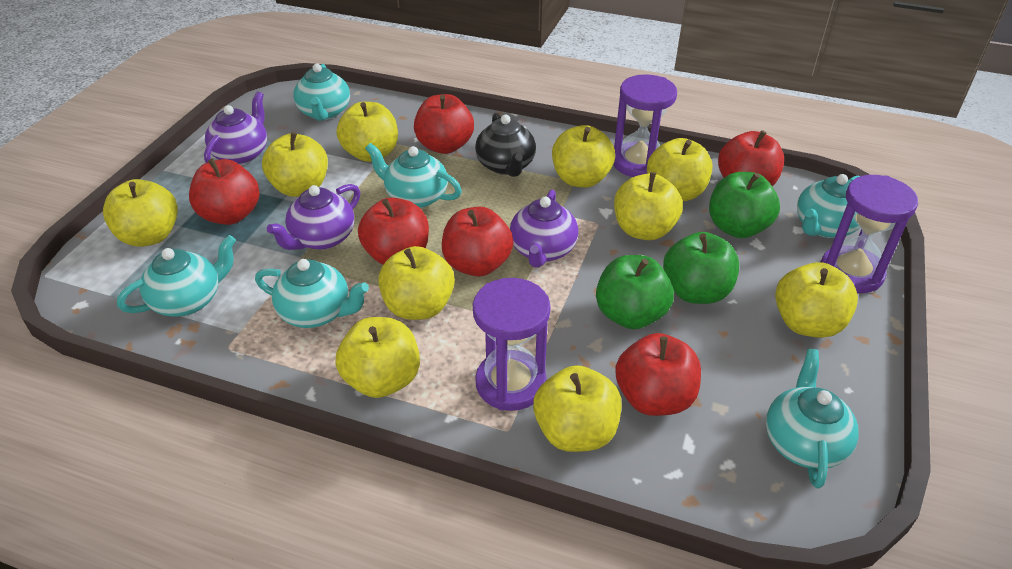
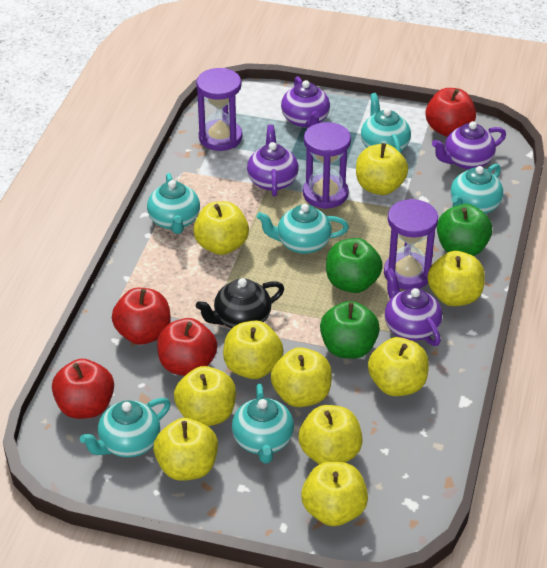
purple teapot: 3 -> 4
red apple: 6 -> 4

